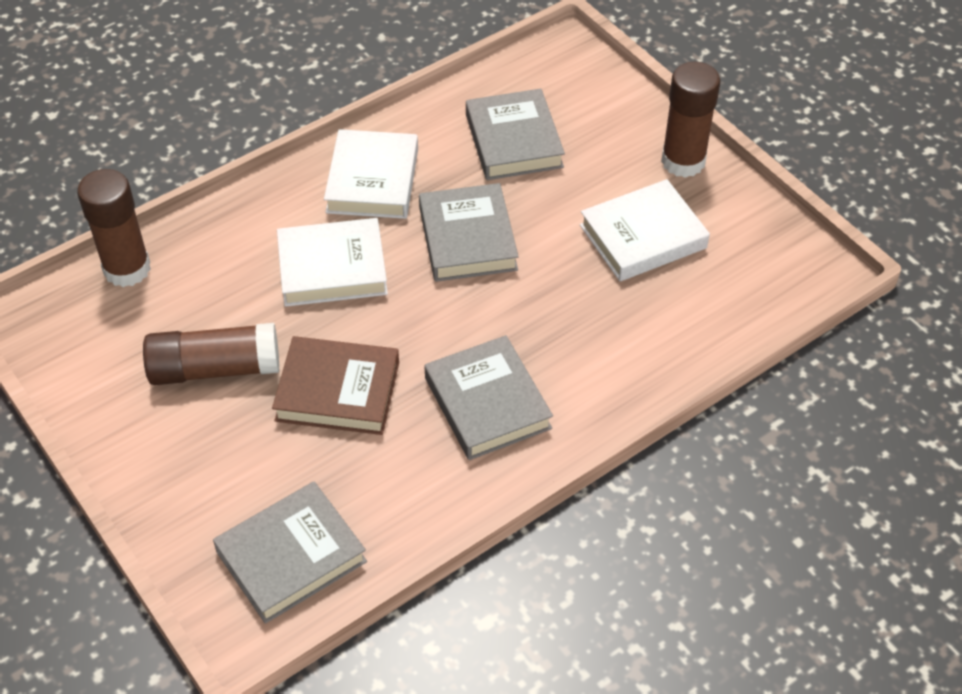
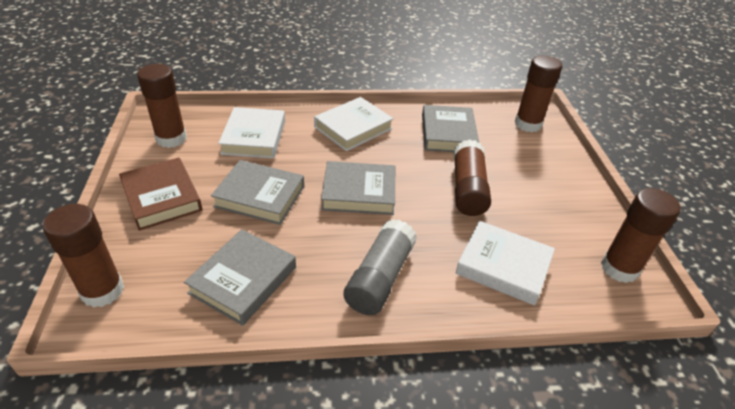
brown glue stick: 3 -> 5
grey glue stick: 0 -> 1

